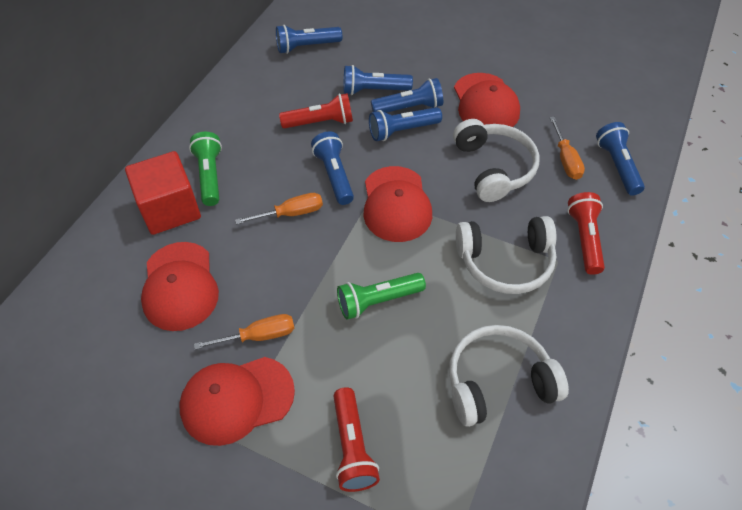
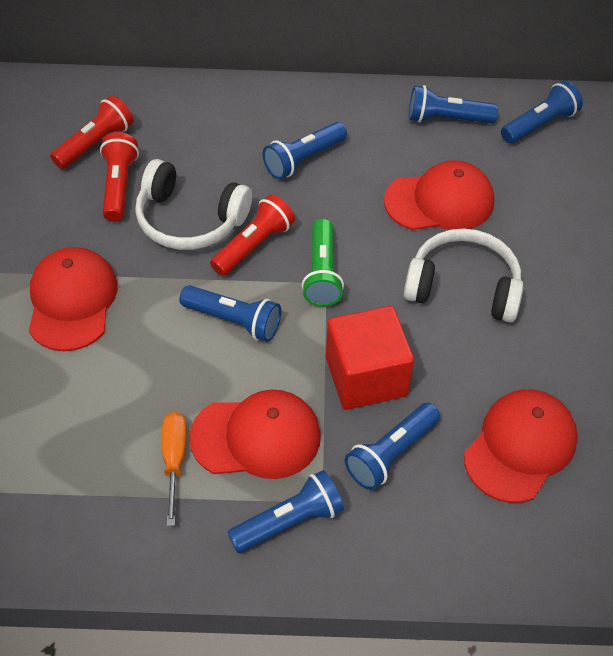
green flashlight: 2 -> 1
orange screwdriver: 3 -> 1
white headphones: 3 -> 2

